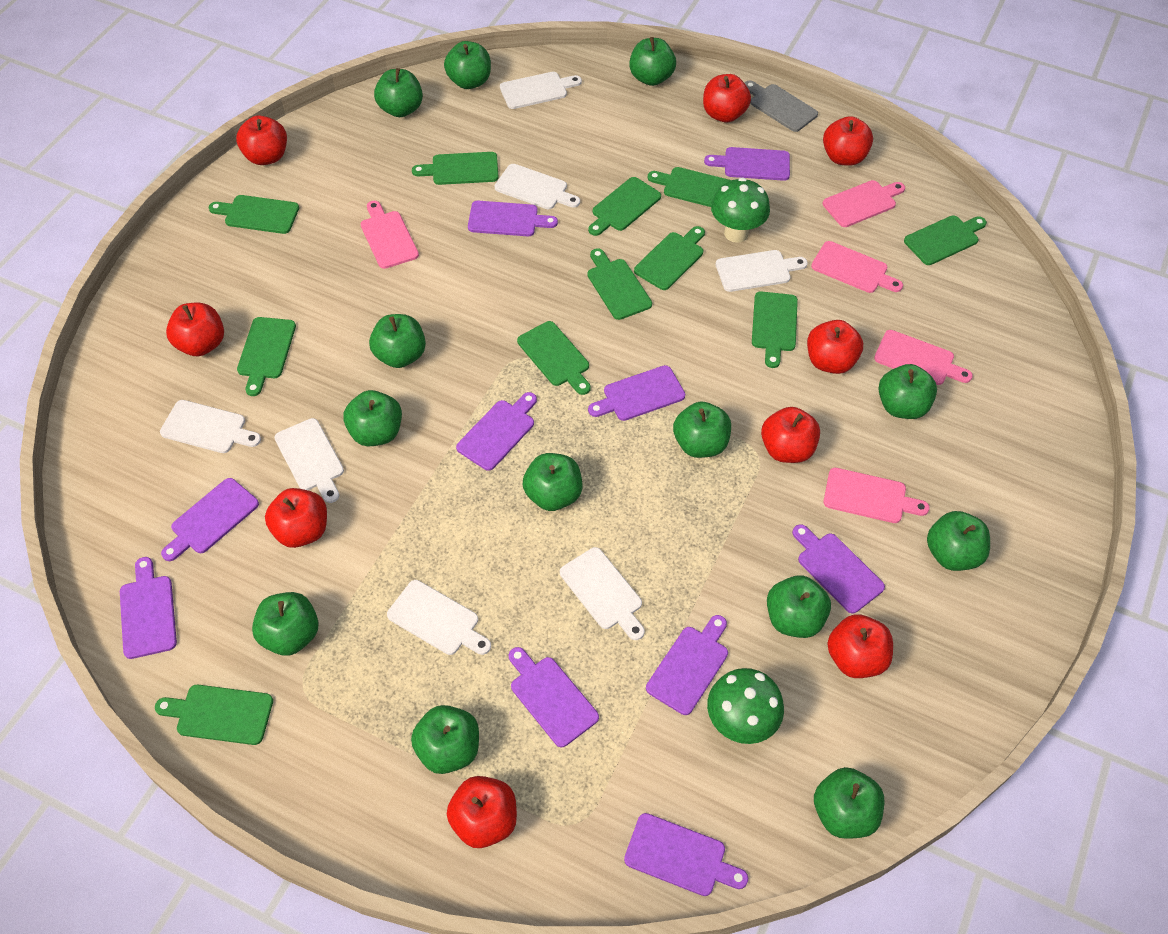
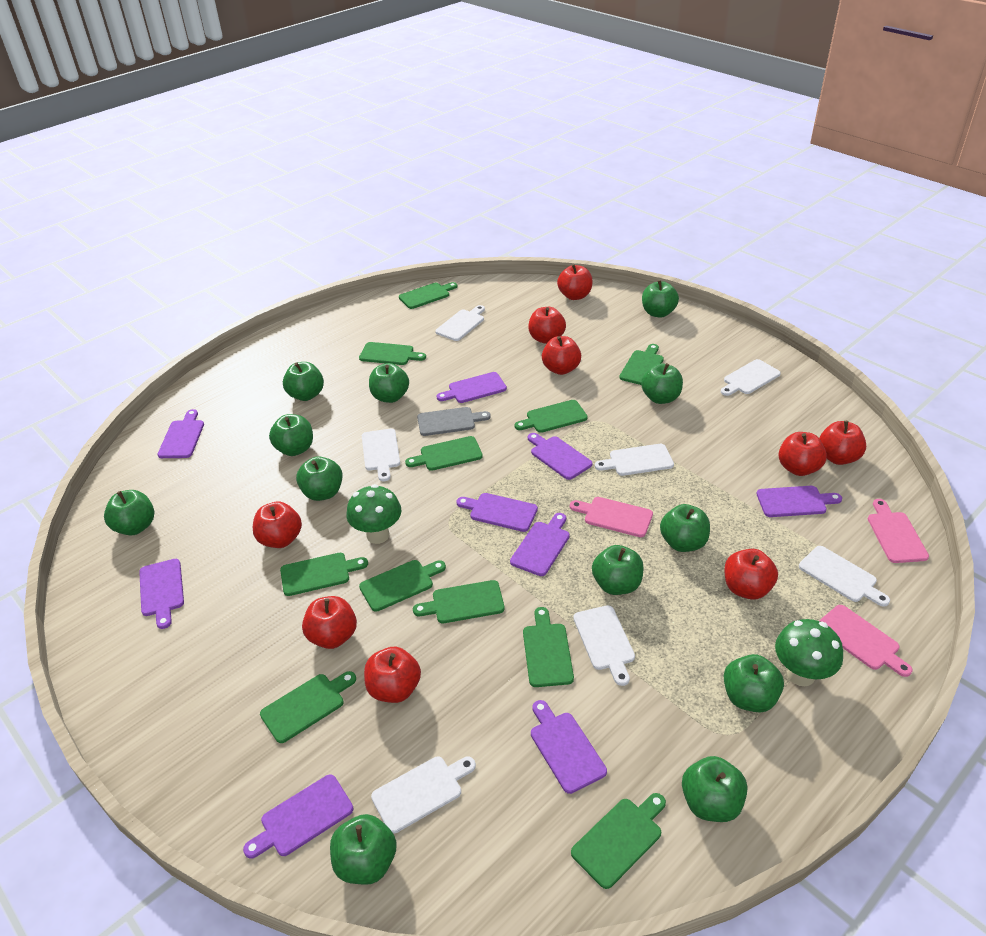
green apple: 13 -> 12
pink cutting board: 5 -> 3
purple cutting board: 10 -> 9

